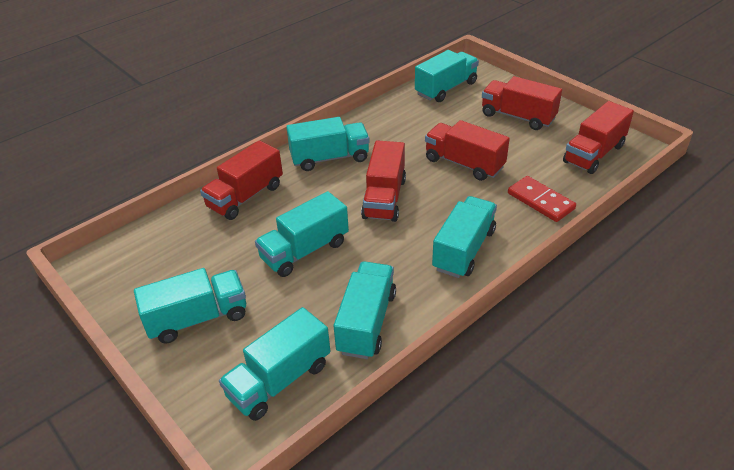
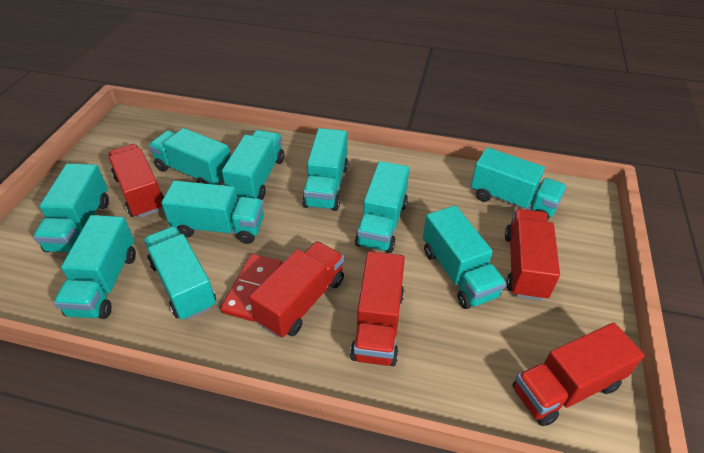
turquoise truck: 7 -> 10

